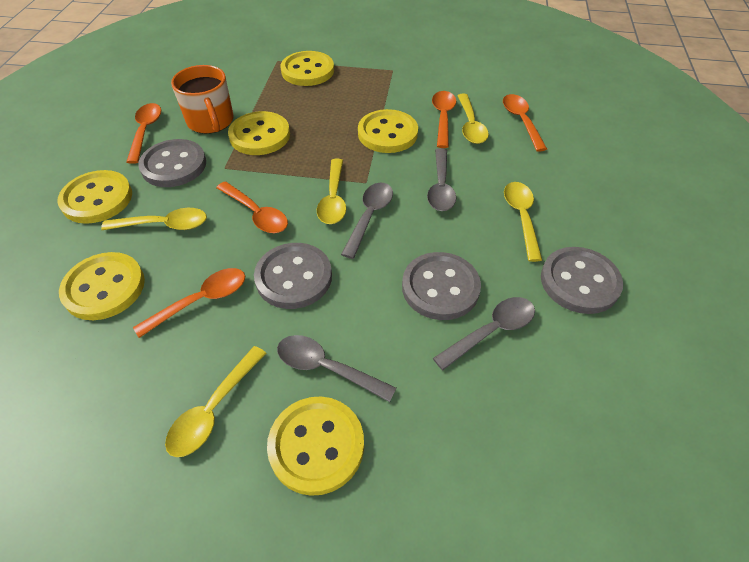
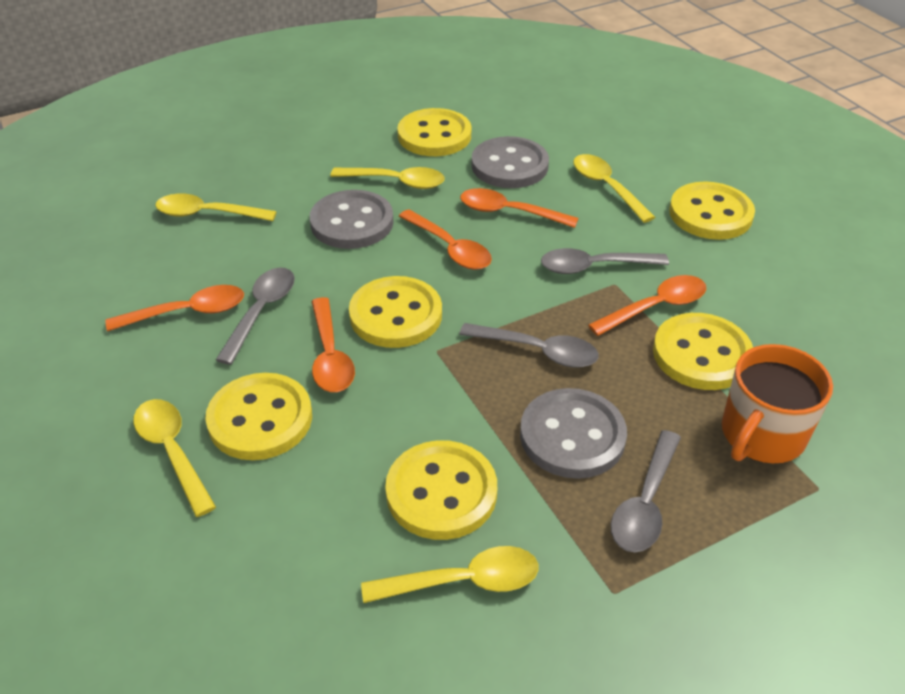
grey button: 4 -> 3

